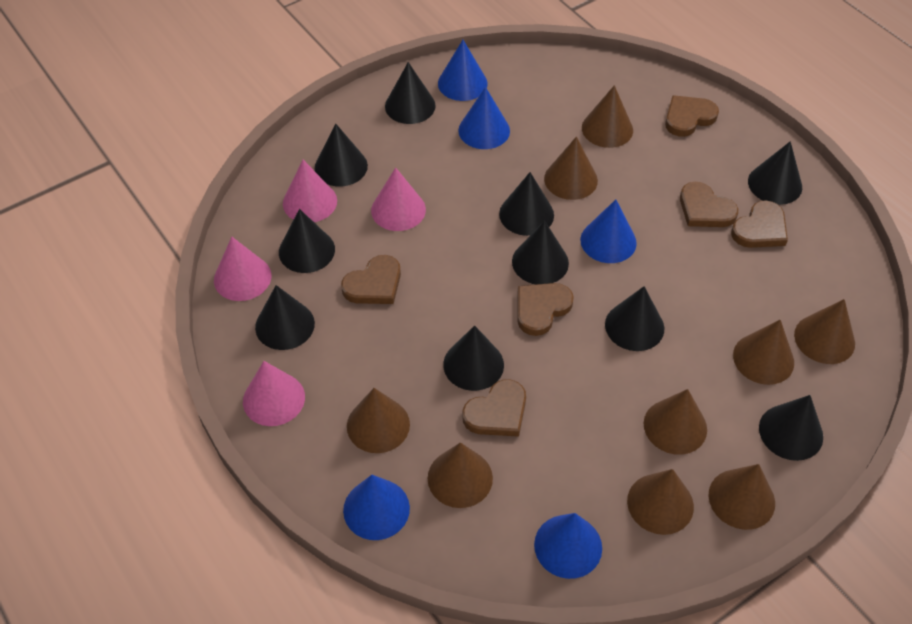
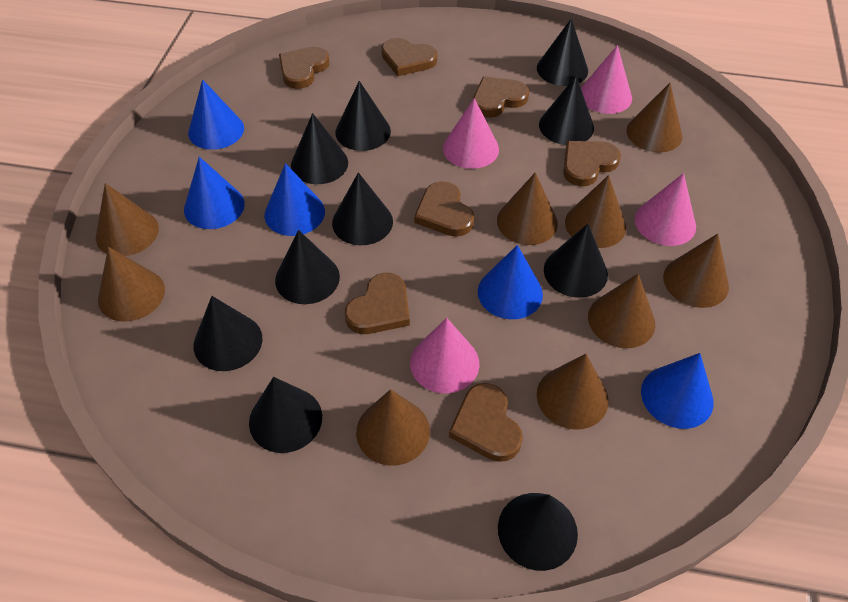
brown heart: 6 -> 7

